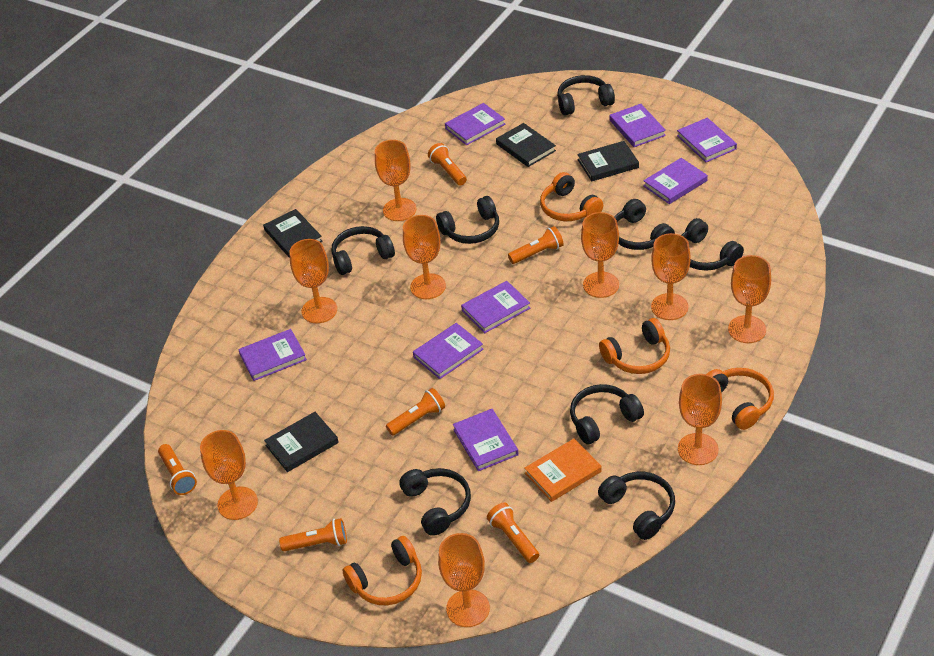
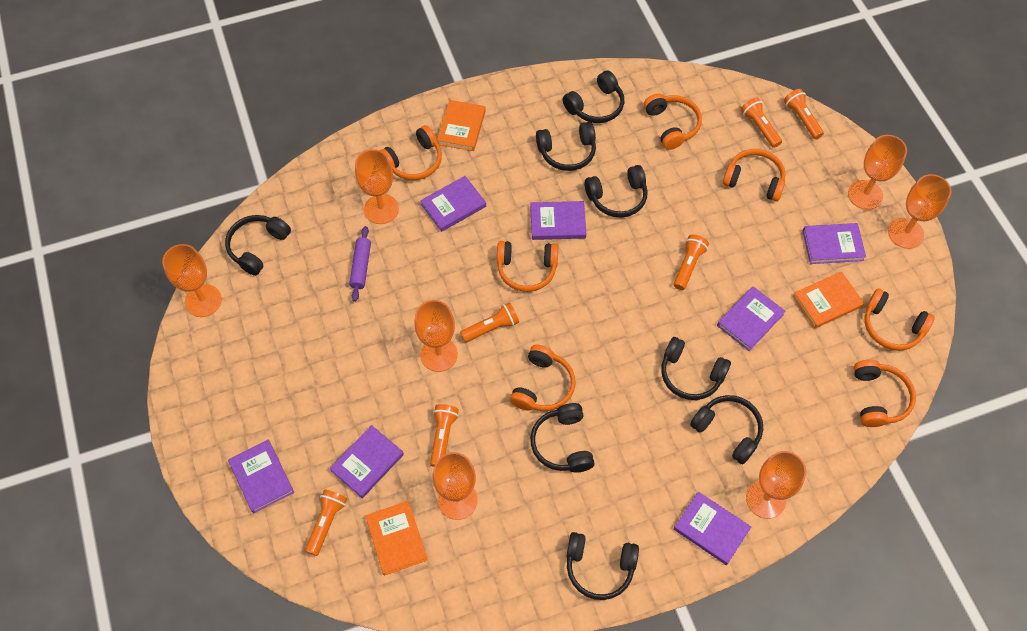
black book: 4 -> 0
orange book: 1 -> 3
orange goblet: 9 -> 7
orange headphones: 4 -> 7
purple book: 8 -> 7
purple rolling pin: 0 -> 1

